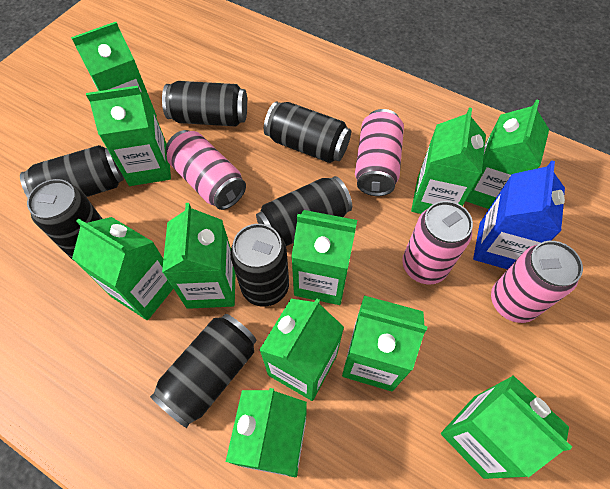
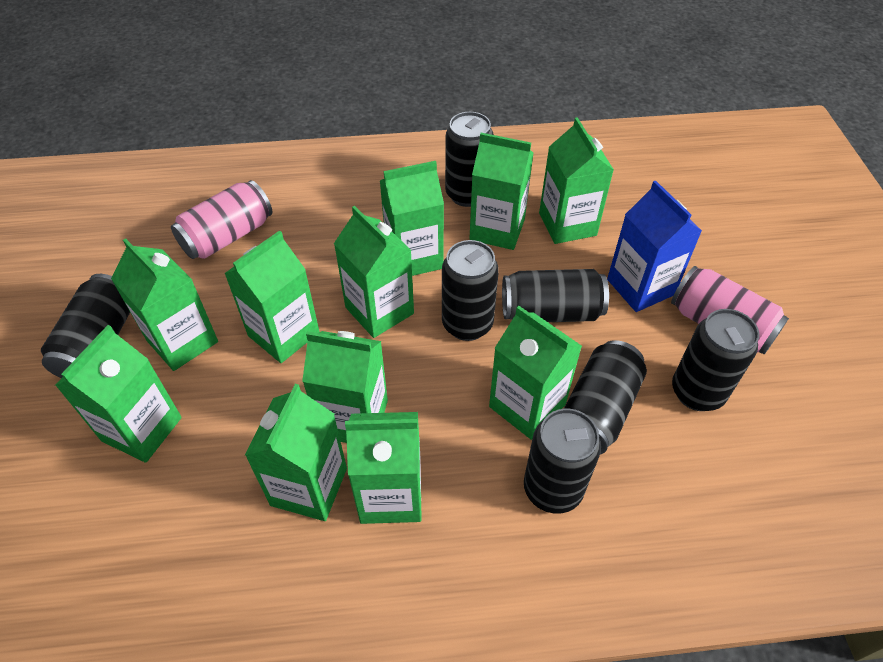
pink can: 4 -> 2

